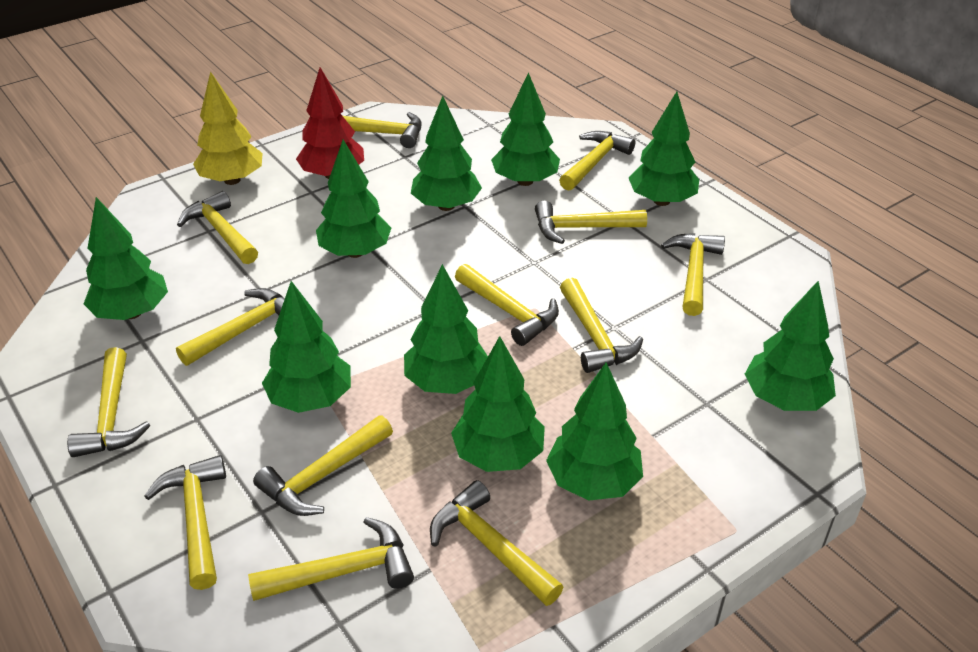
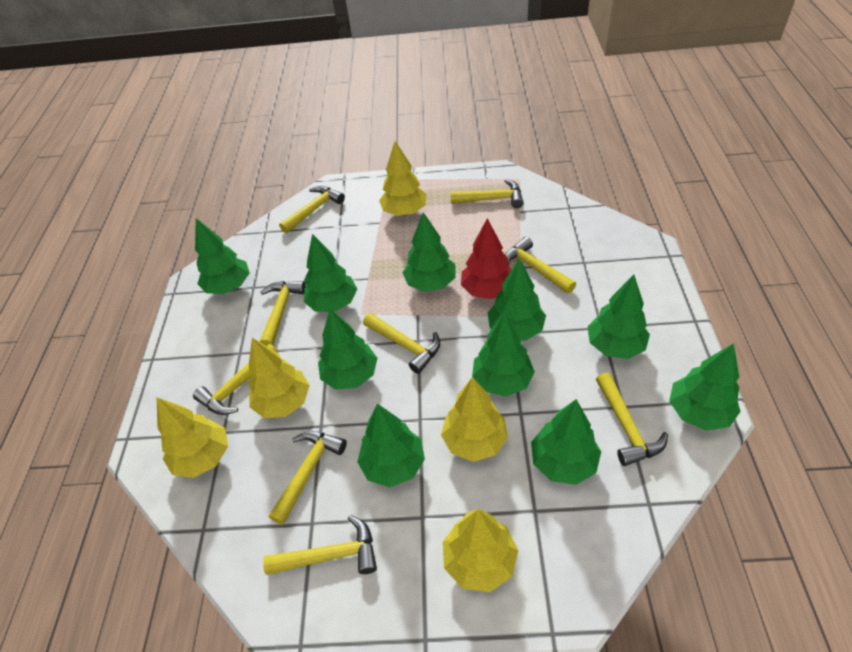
yellow hammer: 13 -> 9
yellow tree: 1 -> 5

